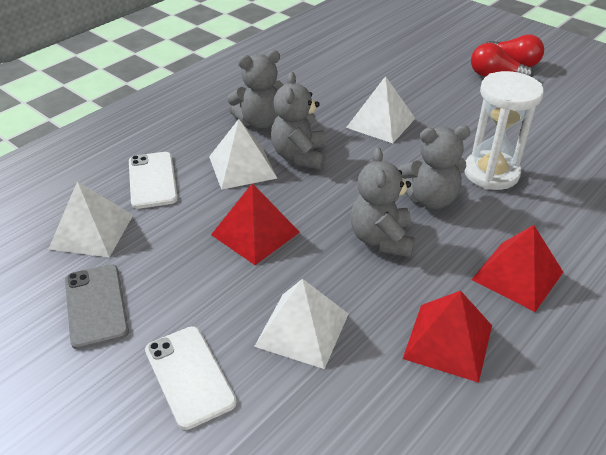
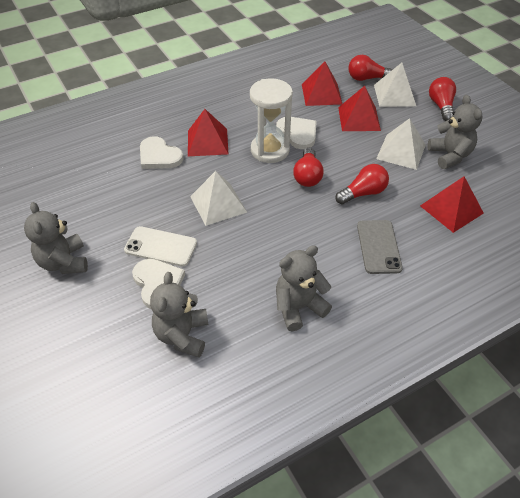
red light bulb: 2 -> 4
red pyramid: 3 -> 4
white heart: 0 -> 3
white phone: 2 -> 1
white pyramid: 4 -> 3

